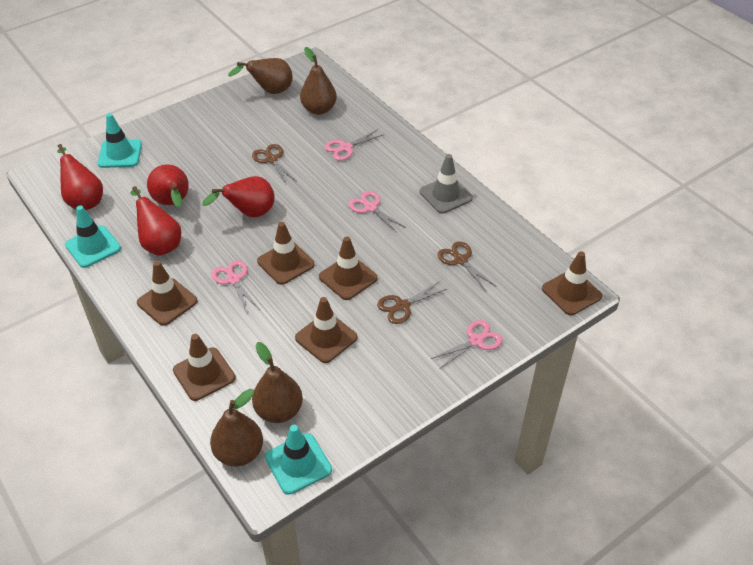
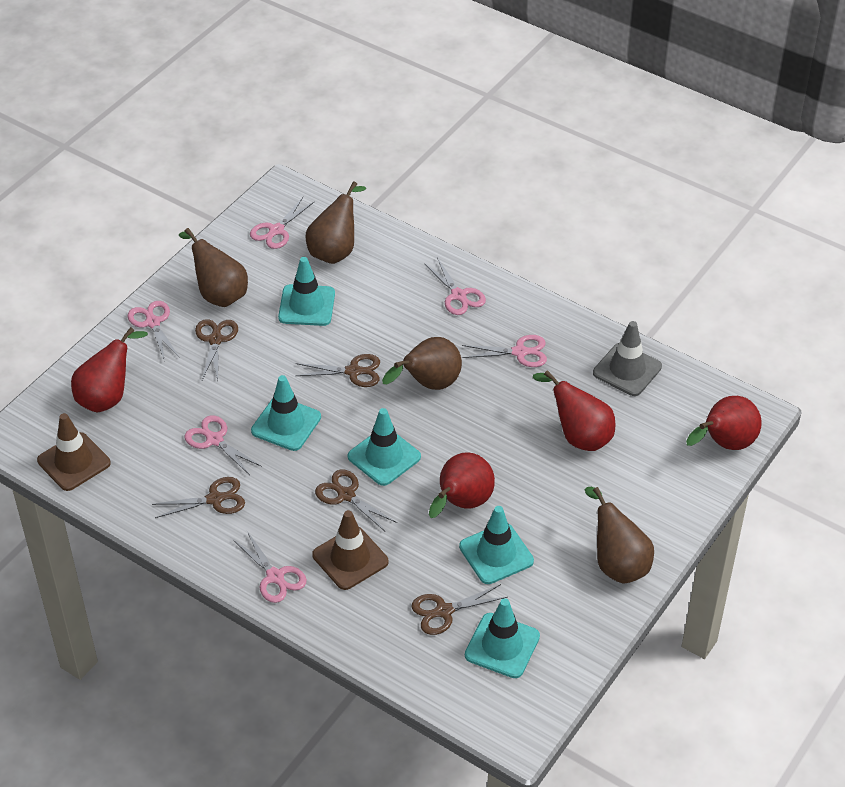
brown scissors: 3 -> 5
brown traffic cone: 6 -> 2
pink scissors: 4 -> 6
turquoise traffic cone: 3 -> 5

